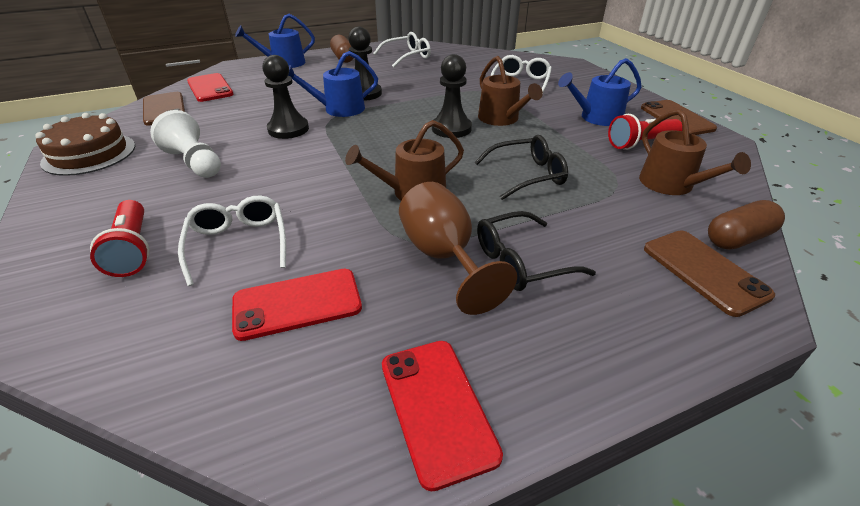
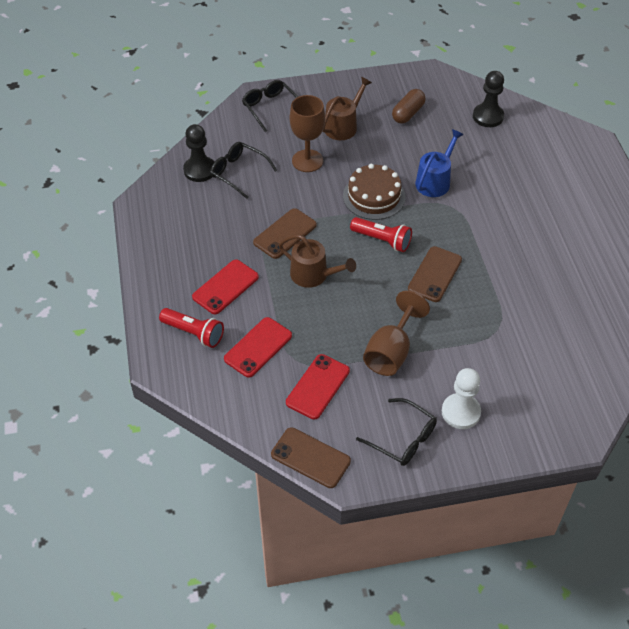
black glasses: 2 -> 3
black pawn: 3 -> 2
blue watering can: 3 -> 1
brown capsule: 2 -> 1
brown goblet: 1 -> 2
brown watering can: 3 -> 2
white glasses: 3 -> 0

